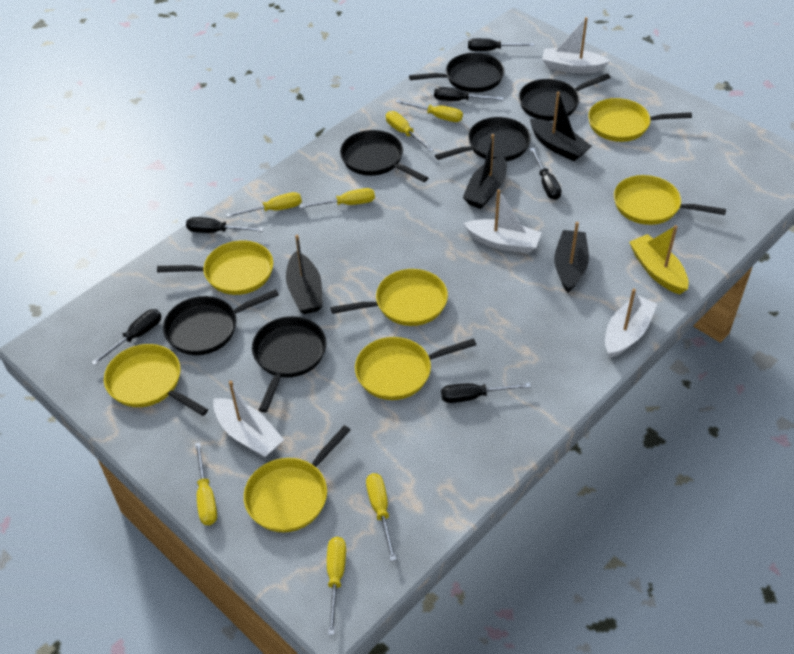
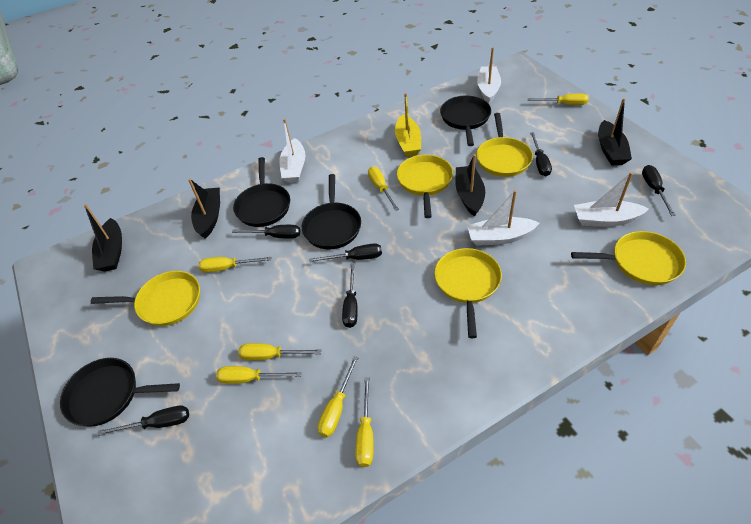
black pan: 6 -> 4
yellow pan: 7 -> 5

